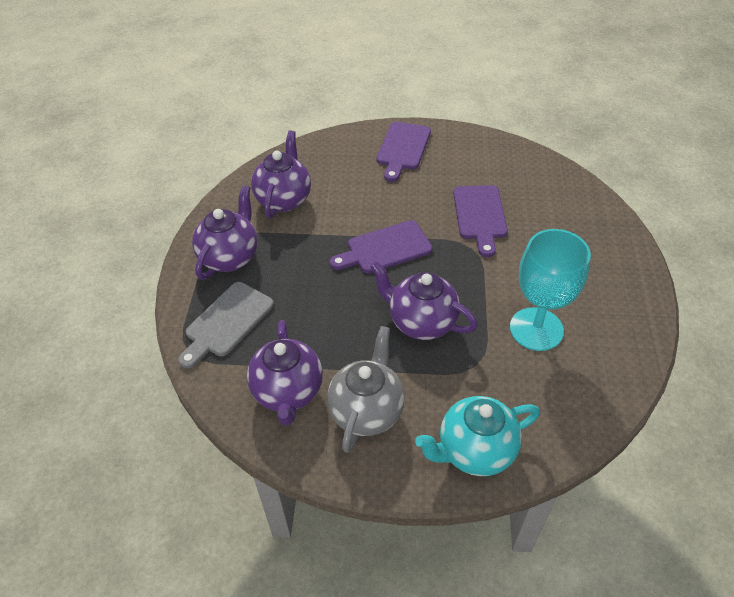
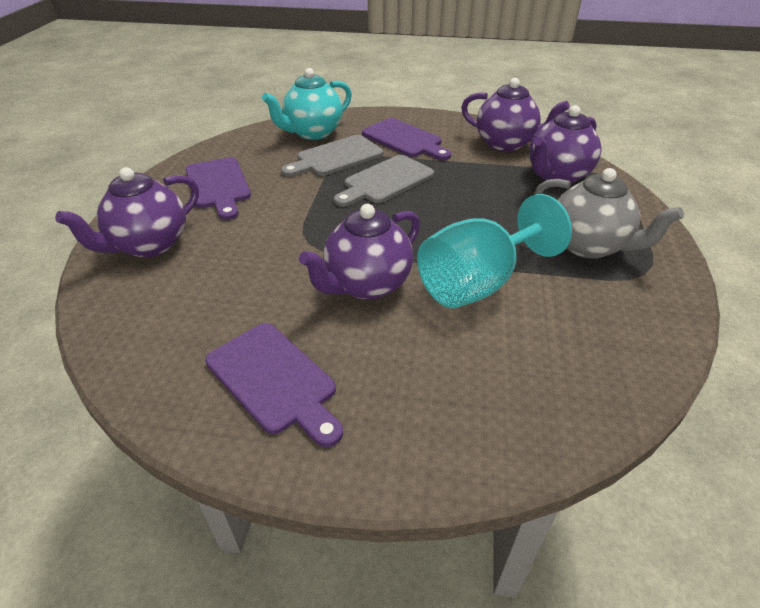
grey cutting board: 1 -> 2

